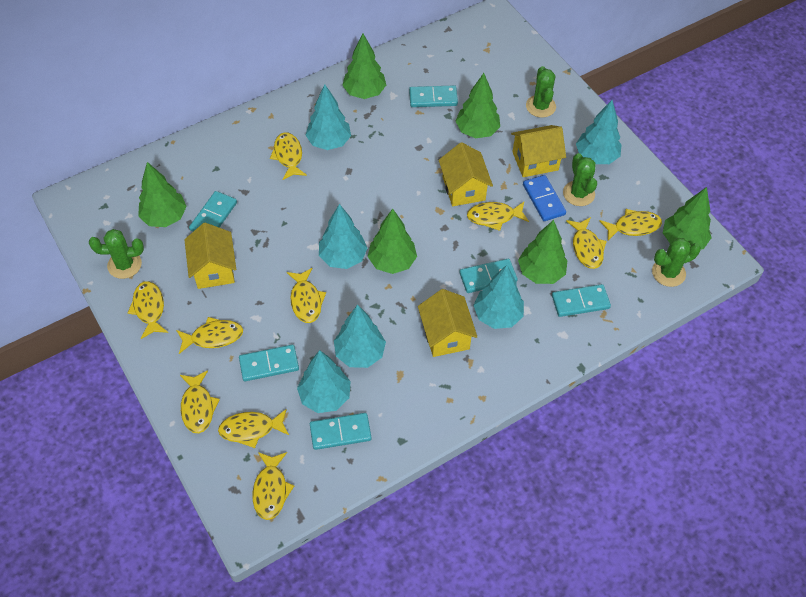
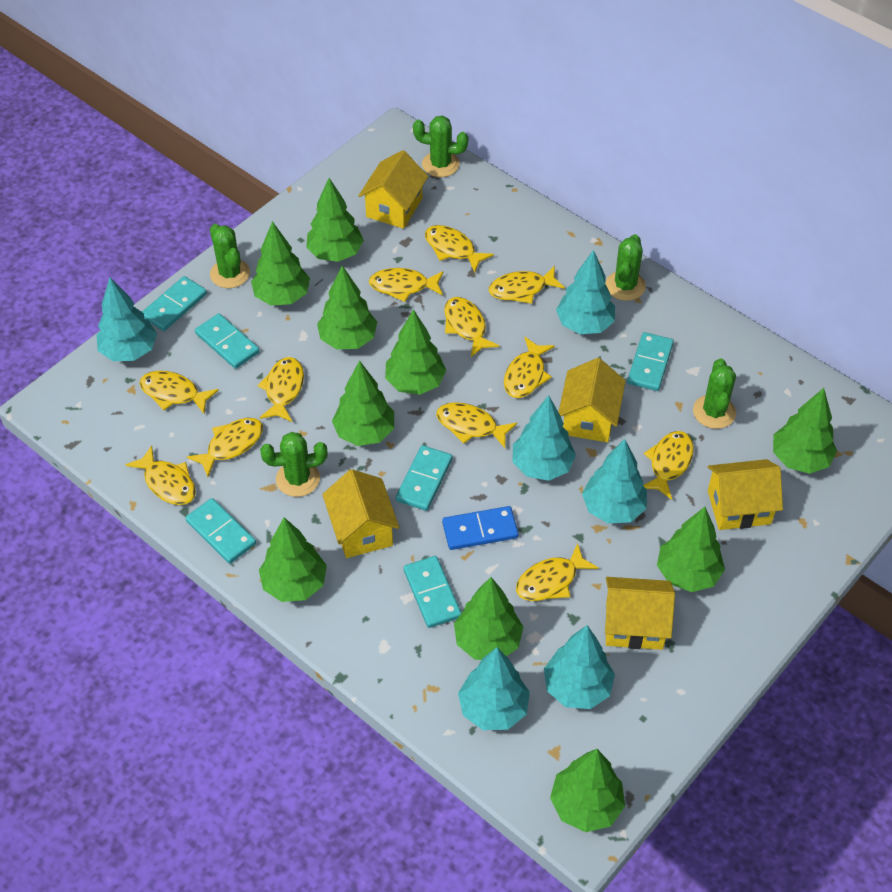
green cactus: 4 -> 5
green tree: 6 -> 10
yellow fish: 10 -> 12
yellow house: 4 -> 5

